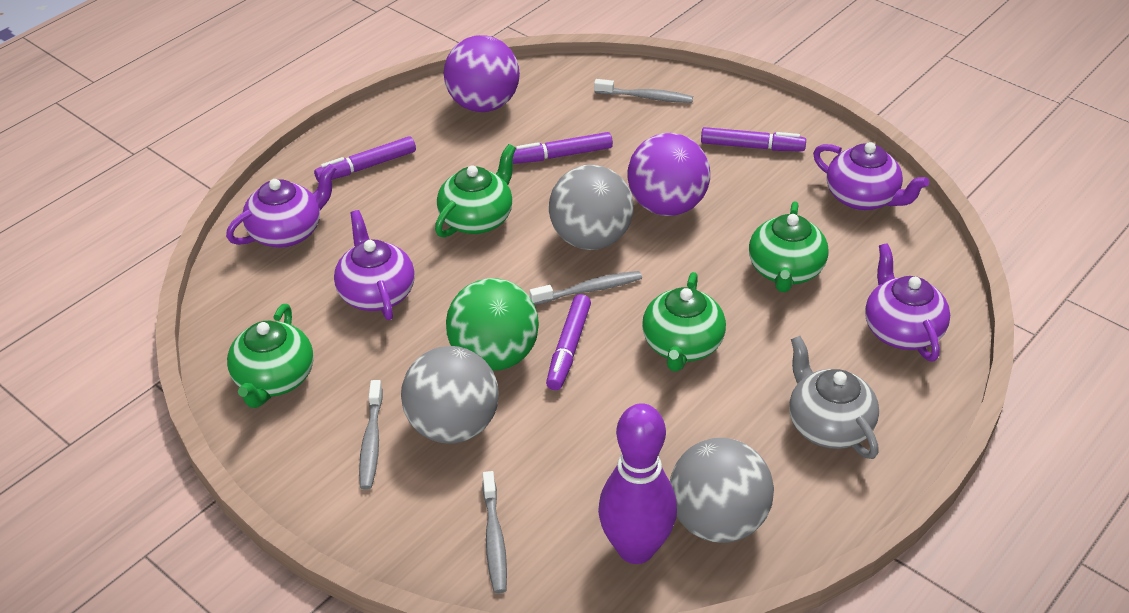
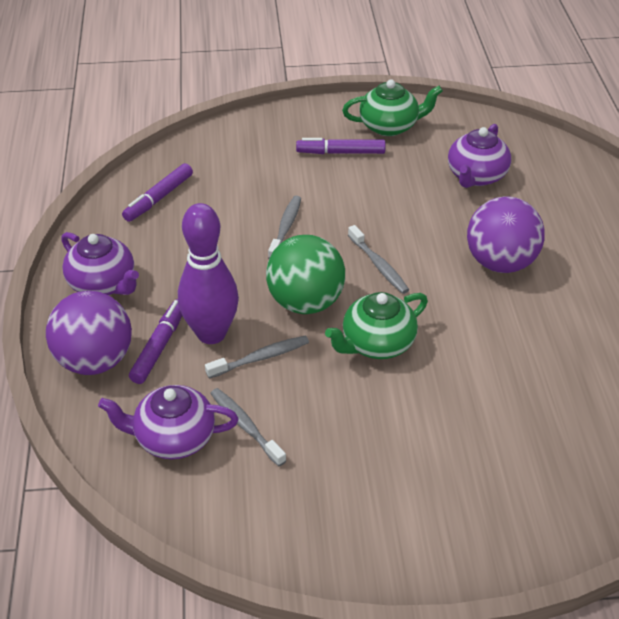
green teapot: 4 -> 2
grey ball: 3 -> 0
grey teapot: 1 -> 0
purple marker: 4 -> 3
purple teapot: 4 -> 3

